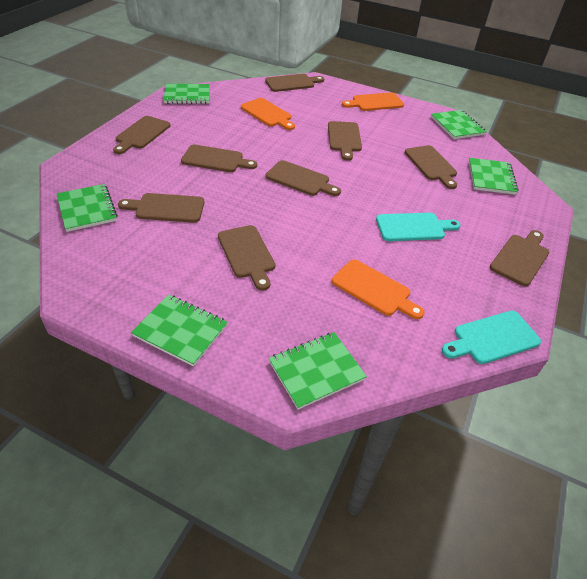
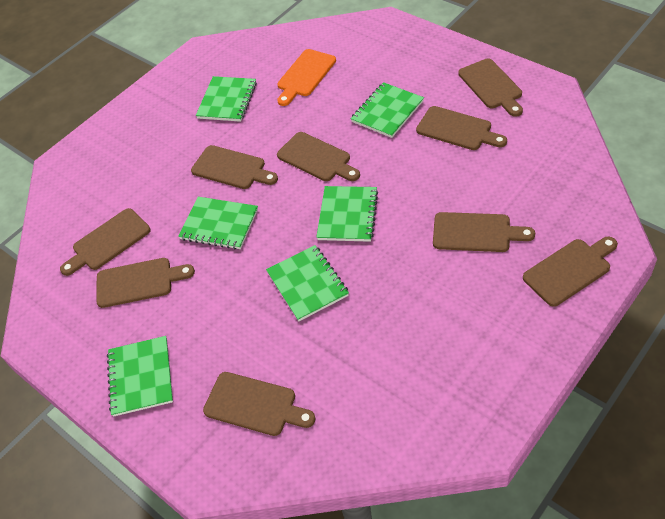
orange cutting board: 3 -> 1
turquoise cutting board: 2 -> 0

